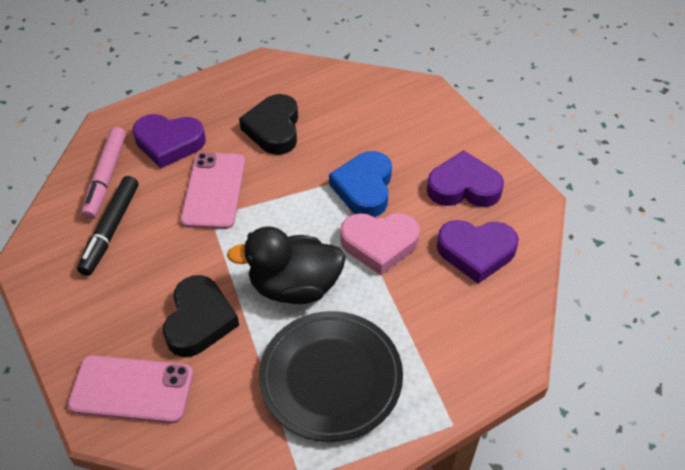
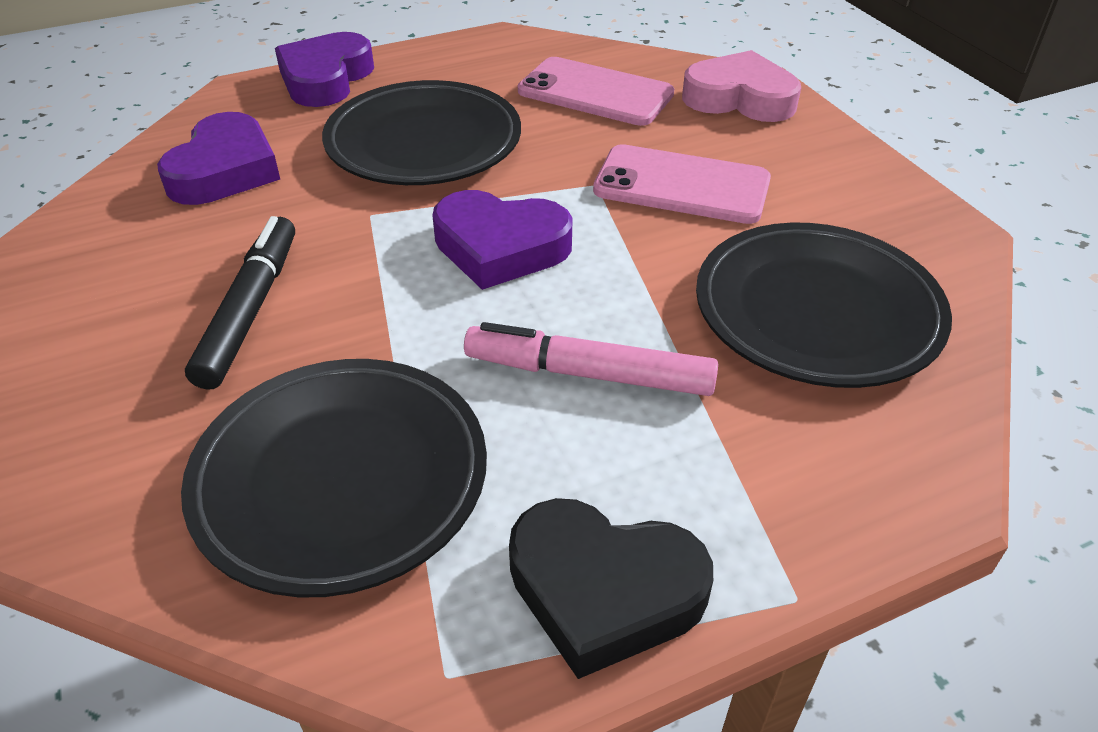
black duck: 1 -> 0
black heart: 2 -> 1
black plate: 1 -> 3
blue heart: 1 -> 0

